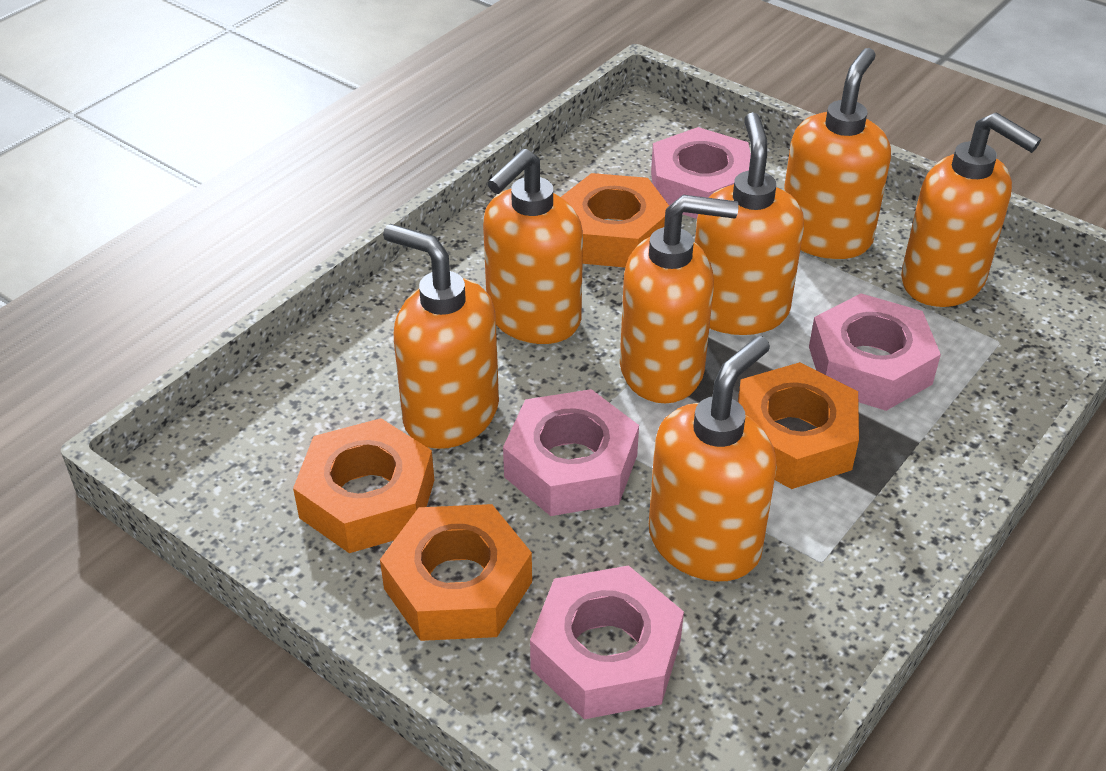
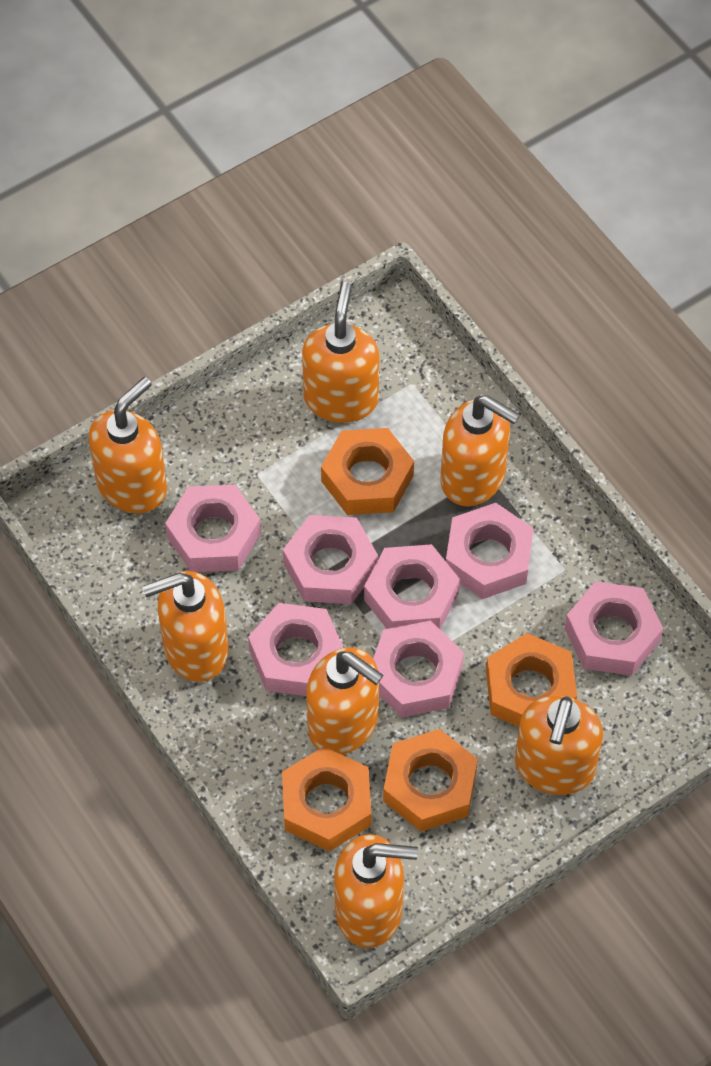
pink nut: 4 -> 7

